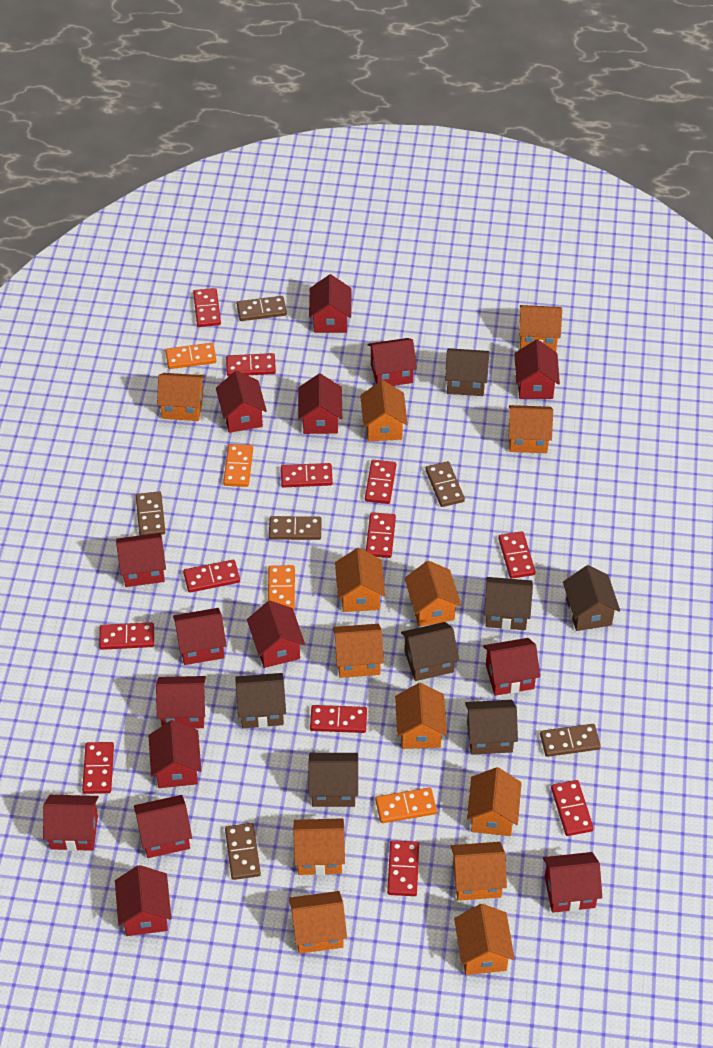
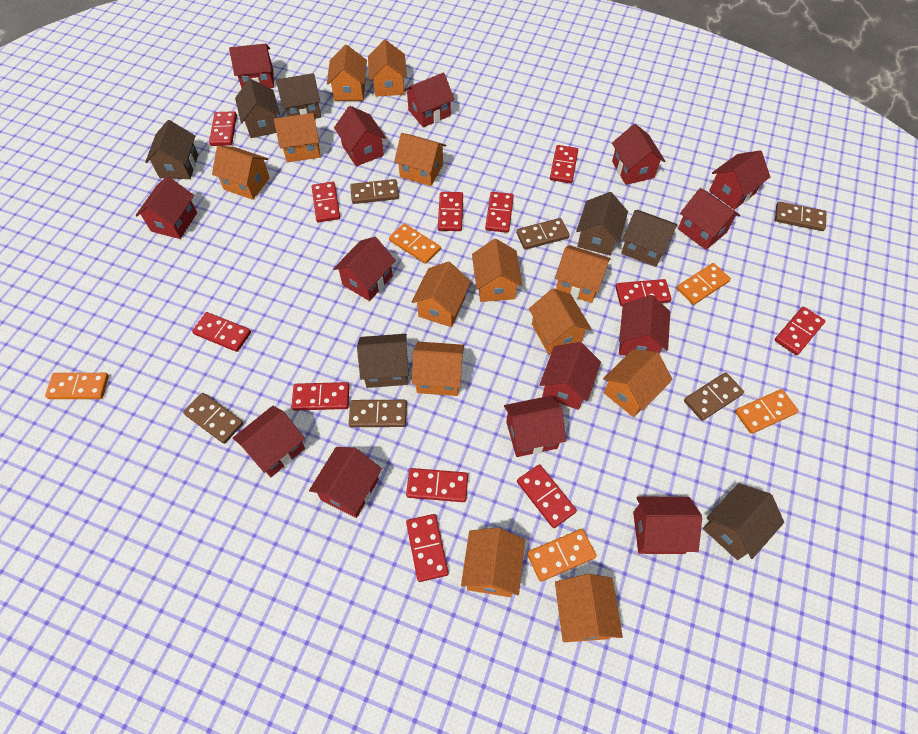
orange domino: 4 -> 5
red house: 15 -> 14

